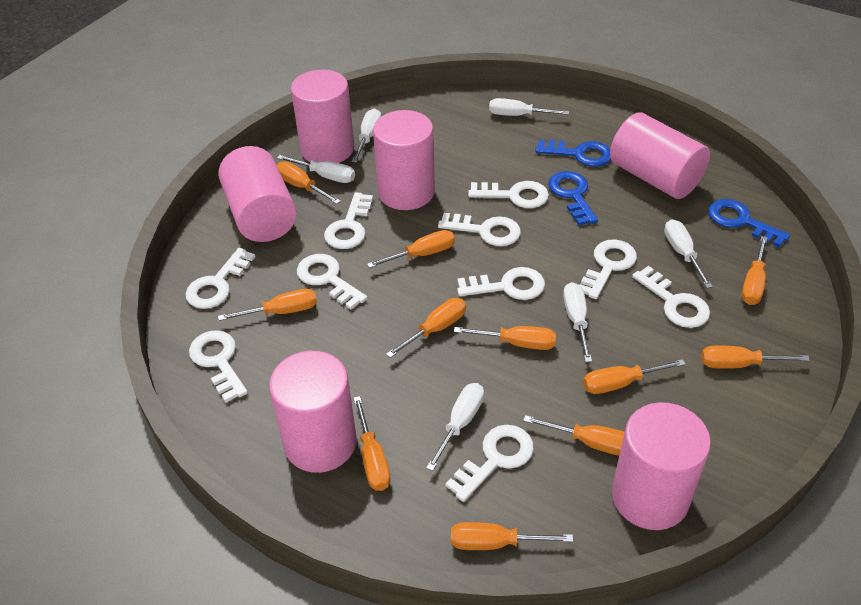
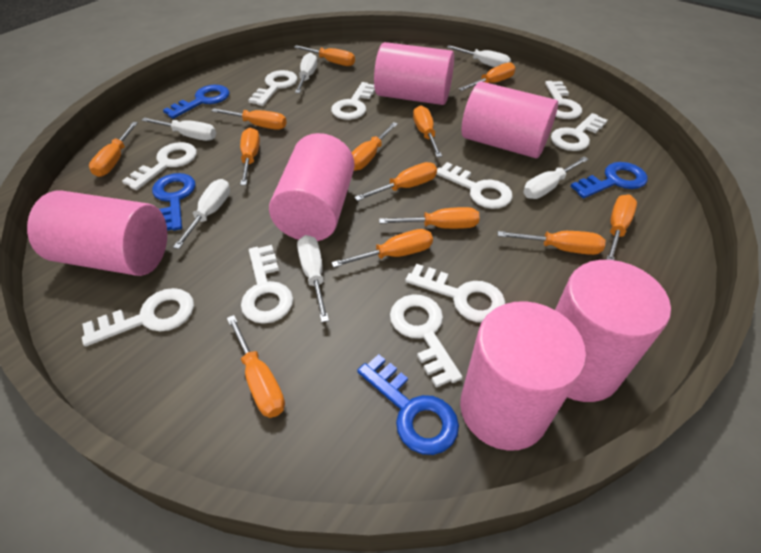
blue key: 3 -> 4
orange screwdriver: 11 -> 13

